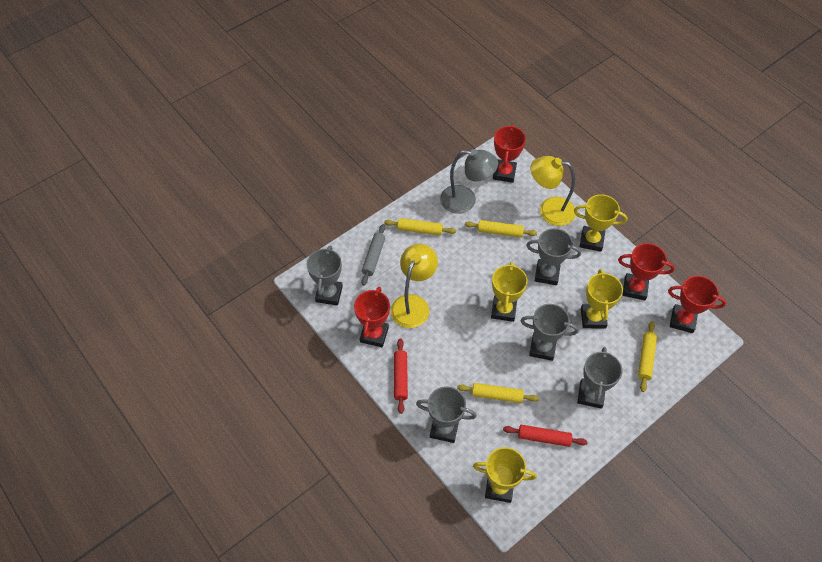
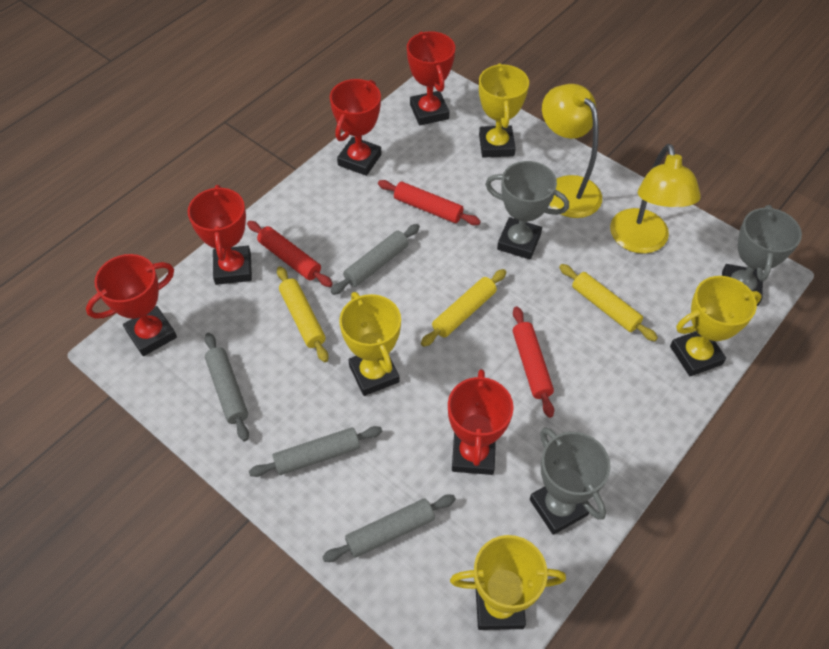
grey lamp: 1 -> 0
grey rolling pin: 1 -> 4
grey trophy: 5 -> 3
red rolling pin: 2 -> 3
red trophy: 4 -> 5
yellow rolling pin: 4 -> 3

